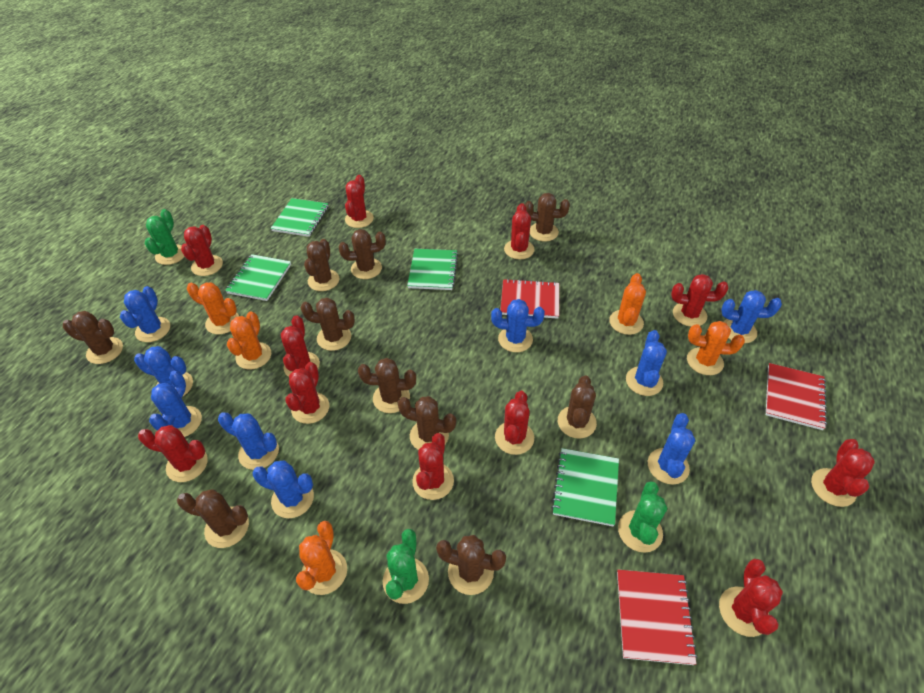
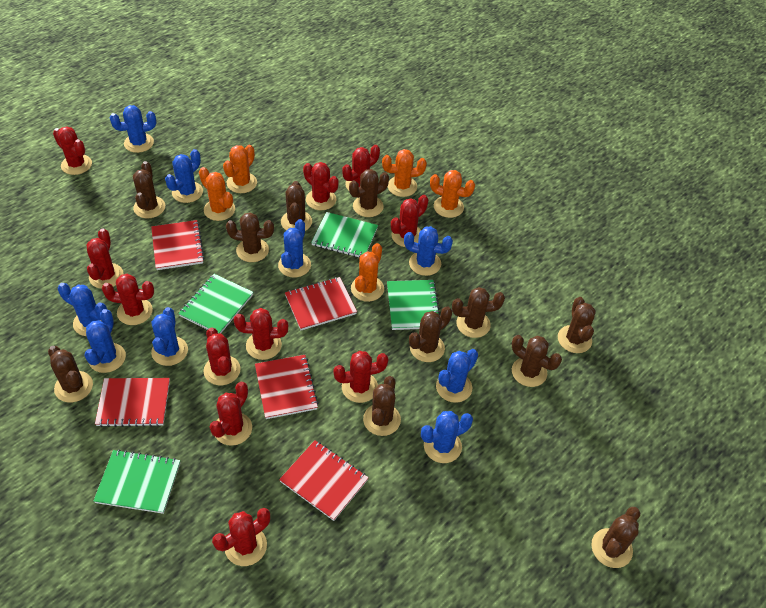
brown cactus: 10 -> 11
green cactus: 3 -> 0
red notebook: 3 -> 5

